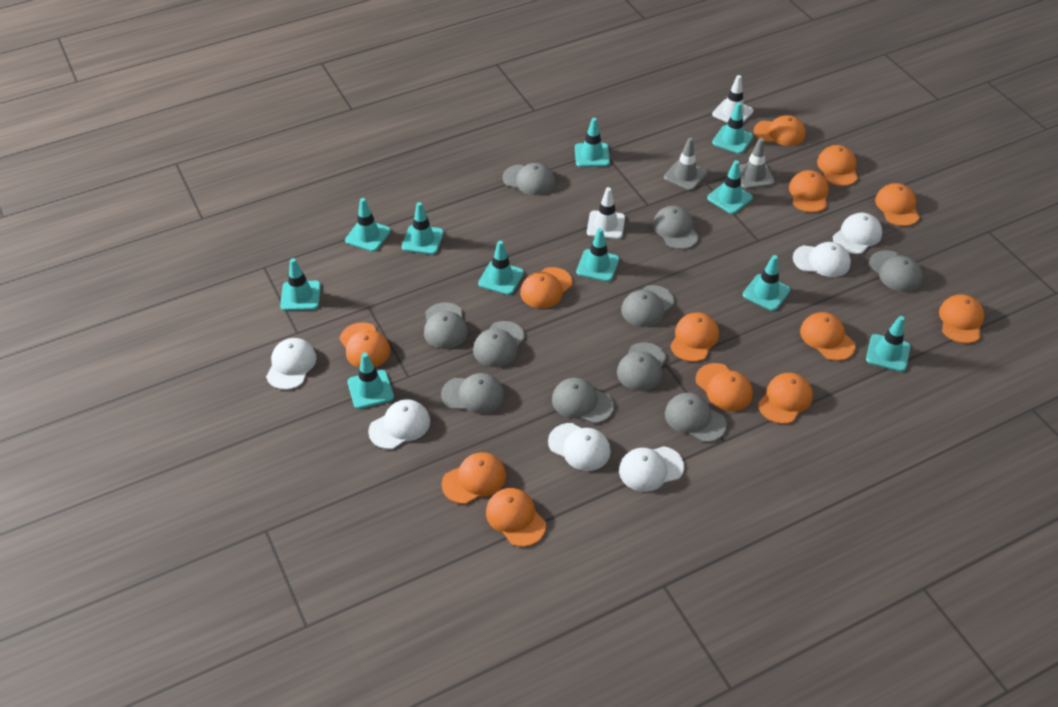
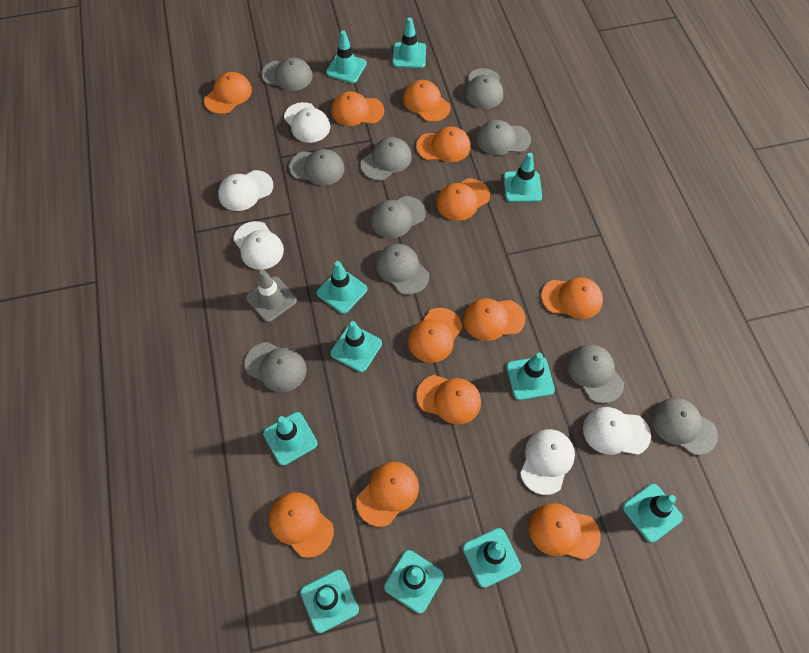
grey traffic cone: 2 -> 1
orange cap: 13 -> 12
white cap: 6 -> 5
white traffic cone: 2 -> 0

